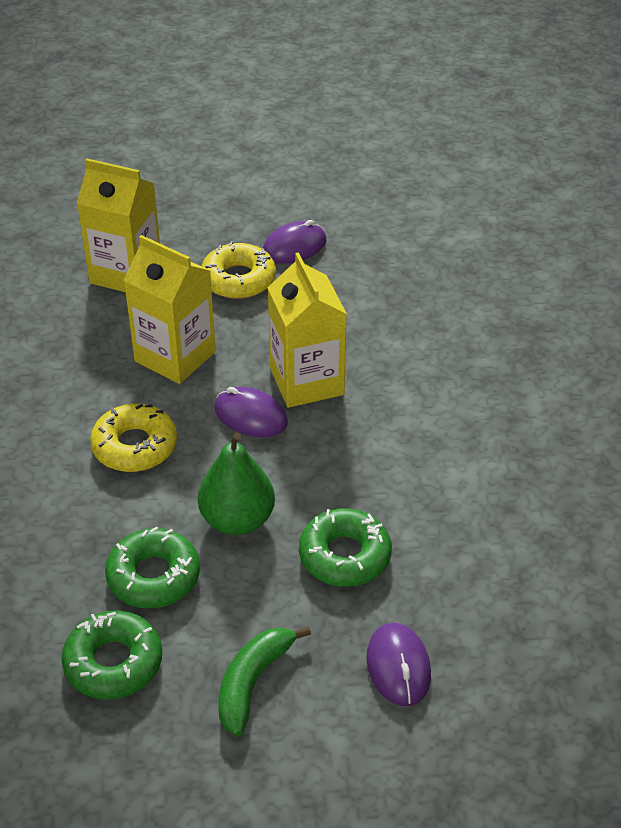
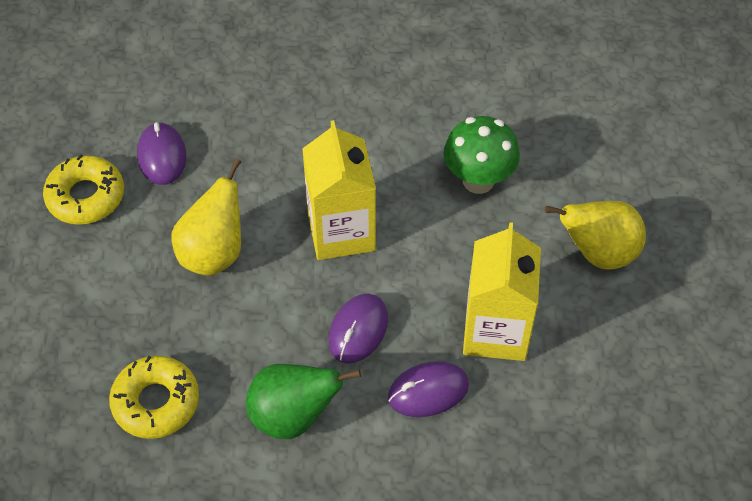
green banana: 1 -> 0
green donut: 3 -> 0
green mushroom: 0 -> 1
yellow carton: 3 -> 2
yellow pear: 0 -> 2

